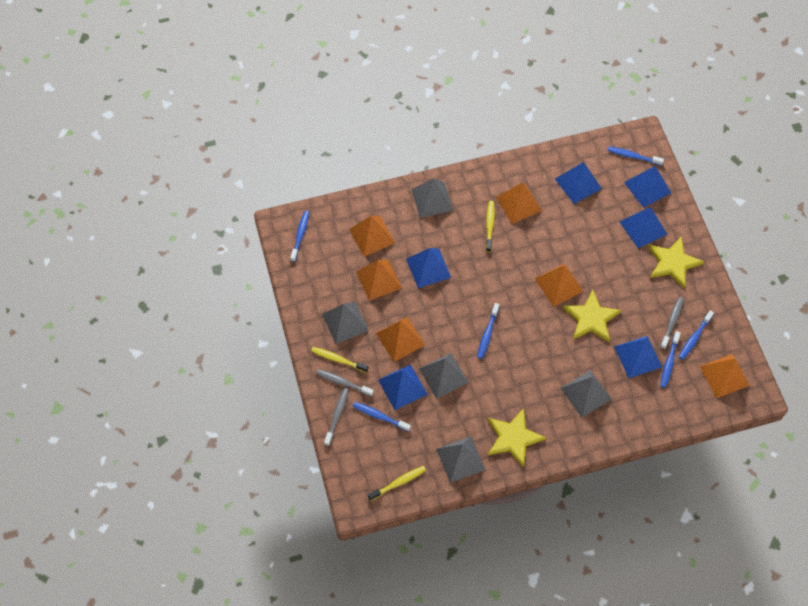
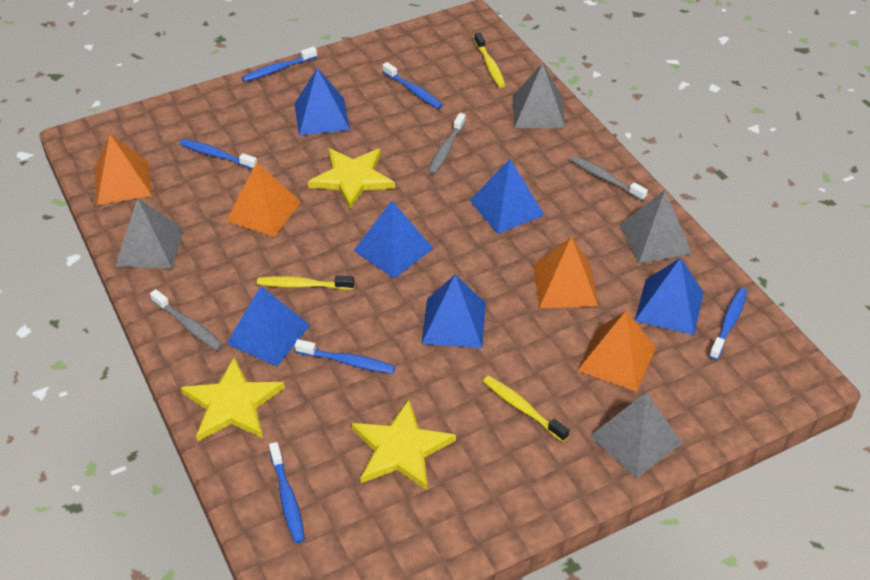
grey pyramid: 5 -> 4
orange pyramid: 6 -> 4

